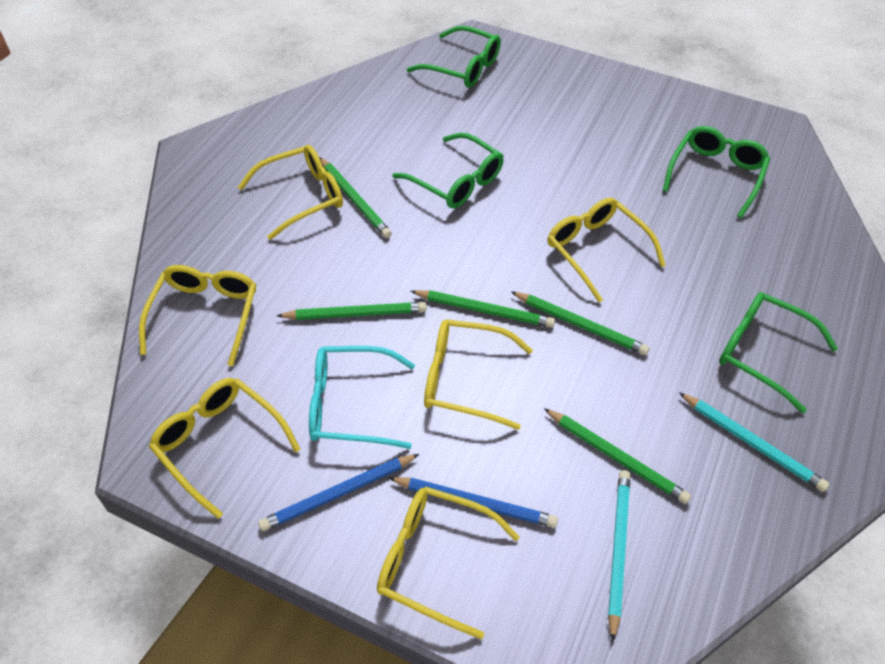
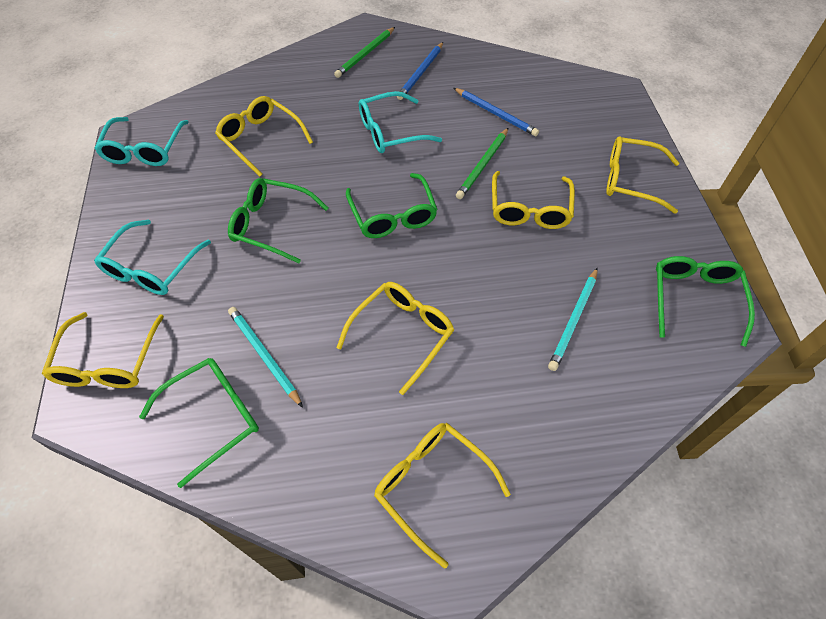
green pencil: 5 -> 2
turquoise glasses: 1 -> 3

